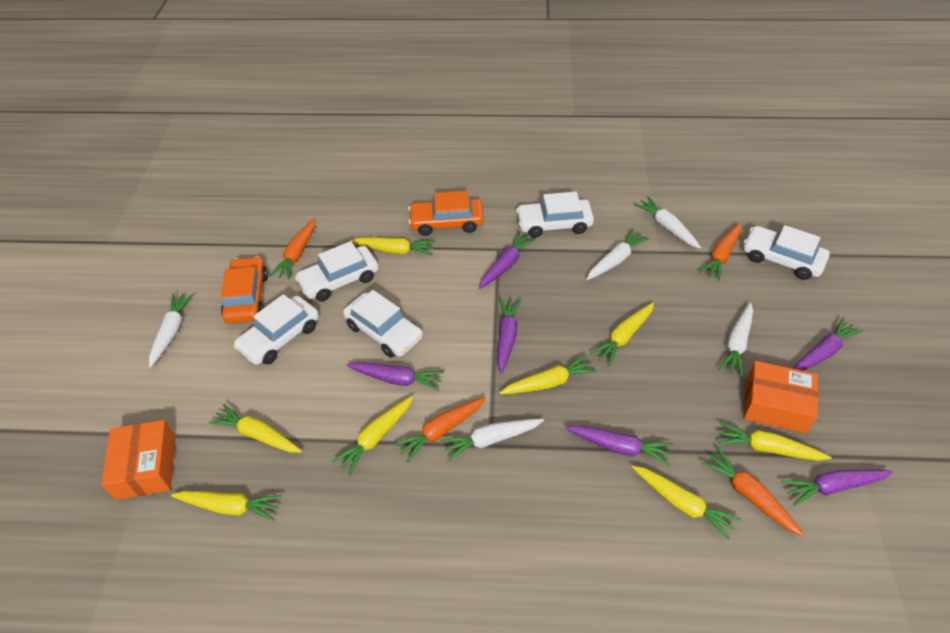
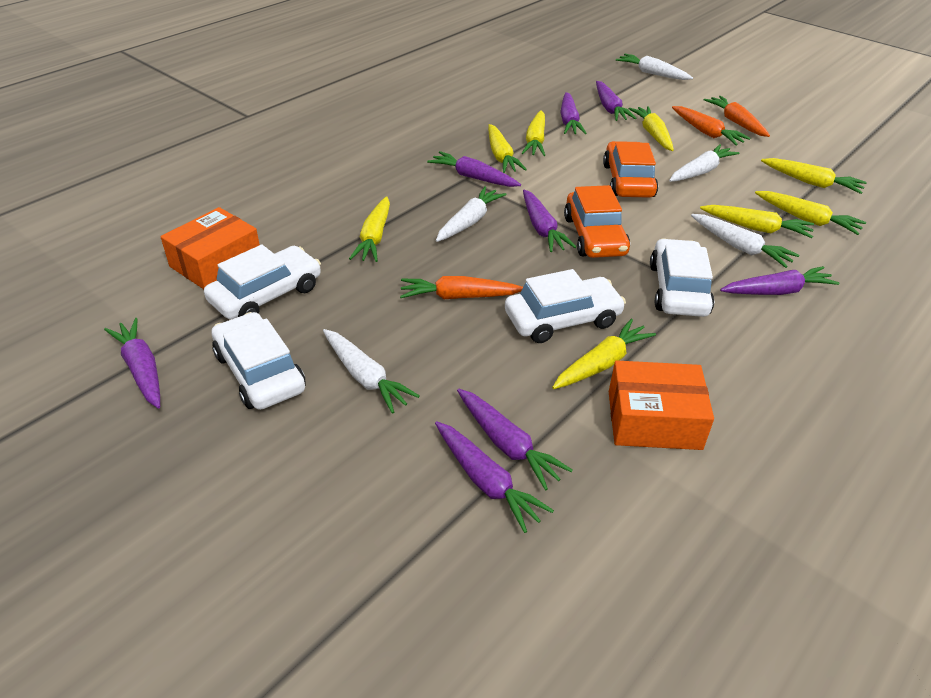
orange carrot: 4 -> 3
purple carrot: 6 -> 8
white car: 5 -> 4

